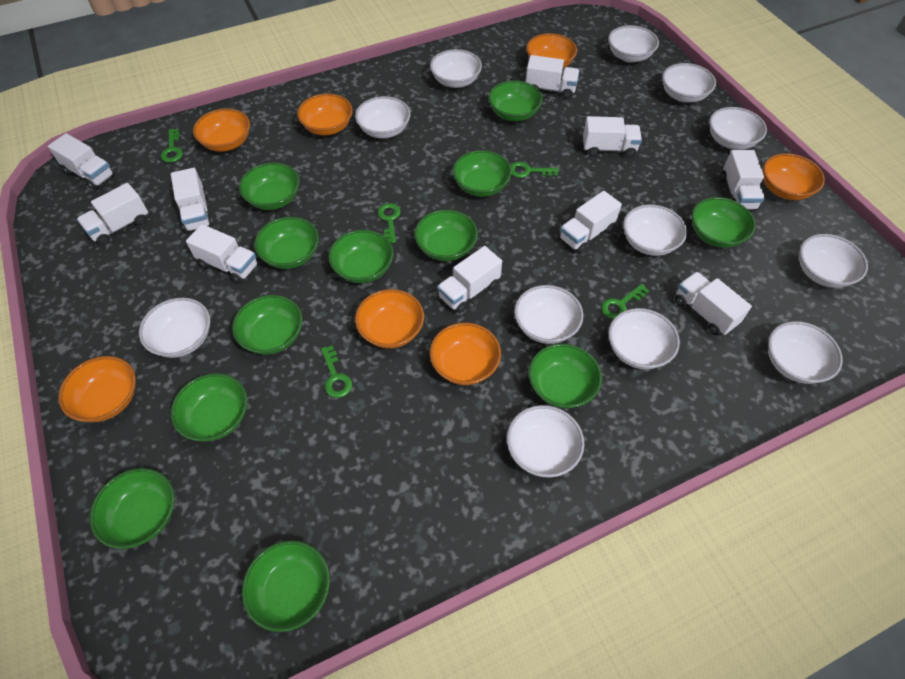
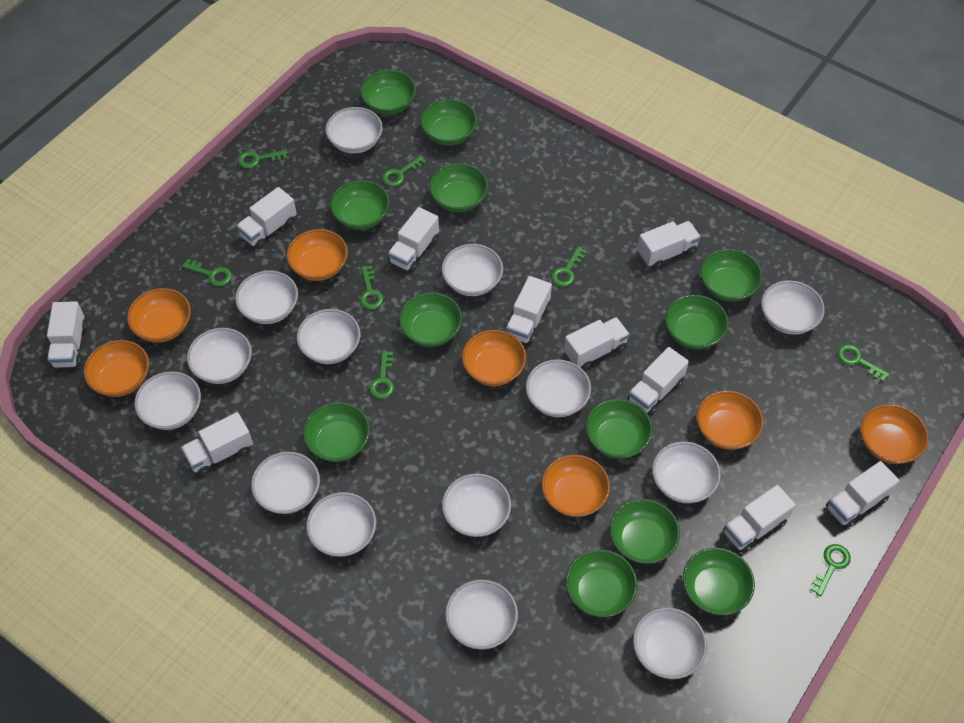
green key: 5 -> 8
white bowl: 12 -> 14

